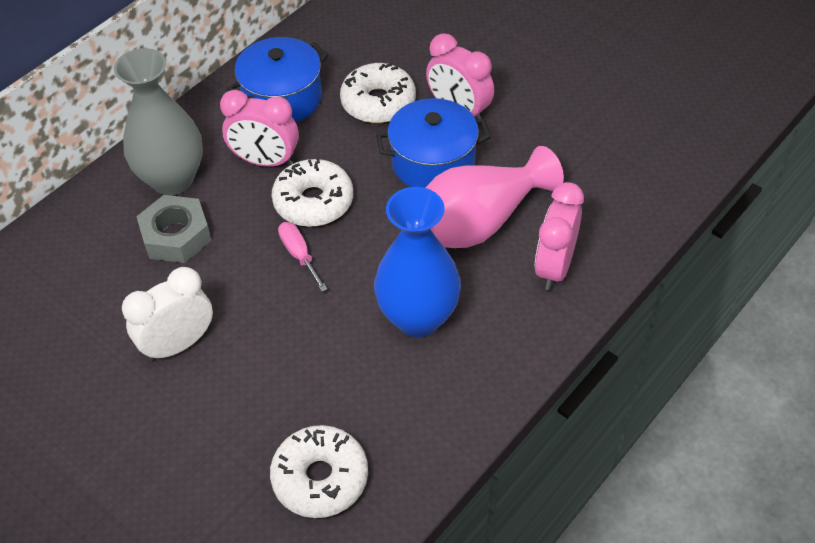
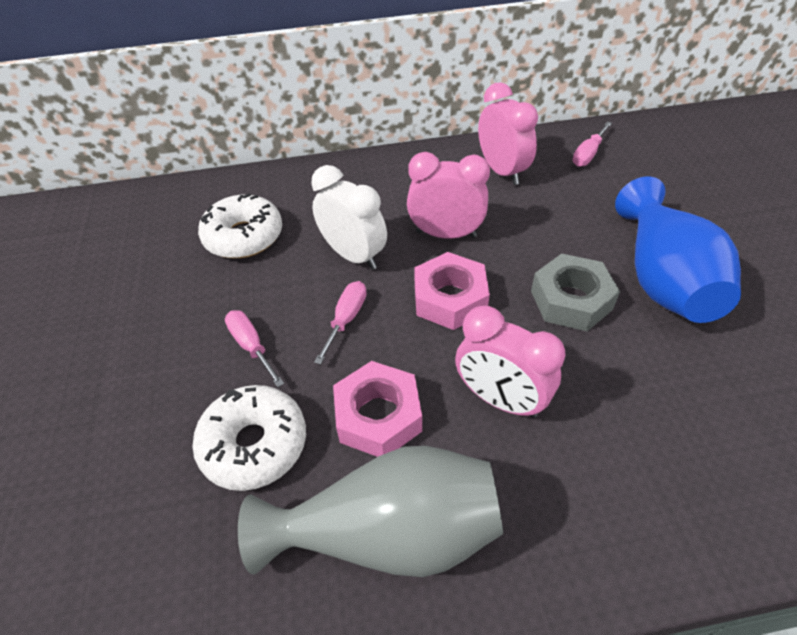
blue pot: 2 -> 0
pink nut: 0 -> 2
pink screwdriver: 1 -> 3
pink vase: 1 -> 0
white donut: 3 -> 2

